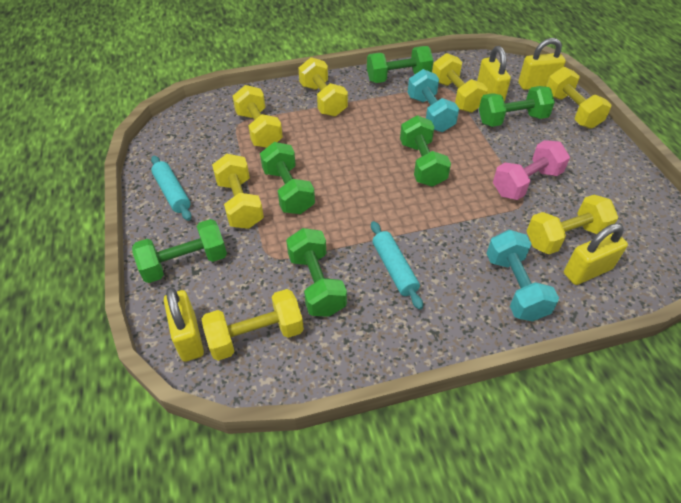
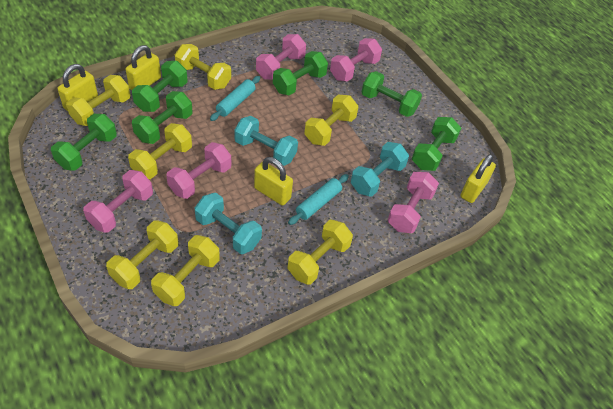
pink dumbbell: 1 -> 5
turquoise dumbbell: 2 -> 3

